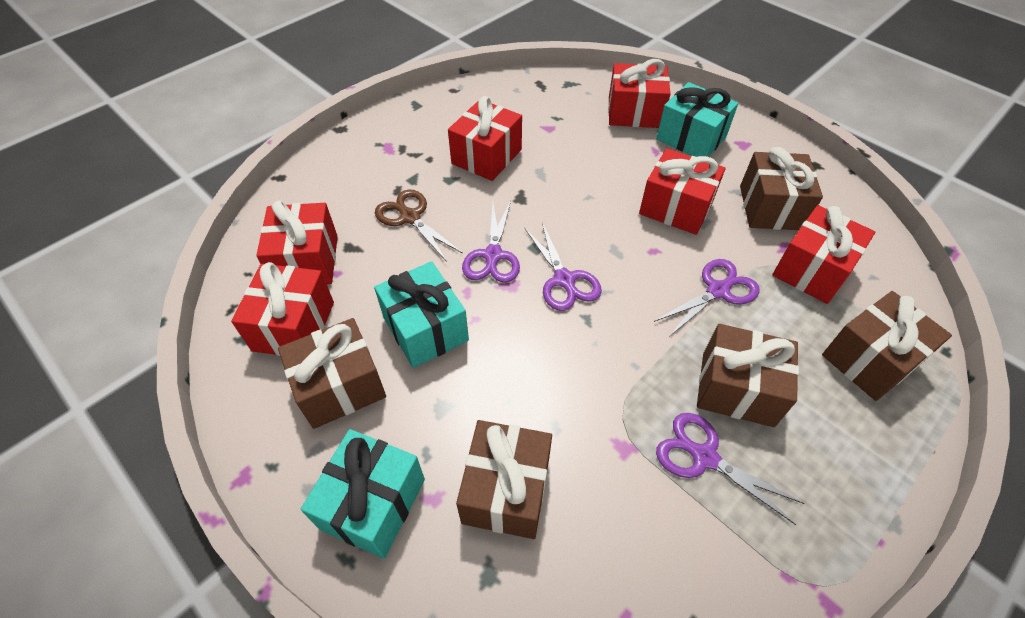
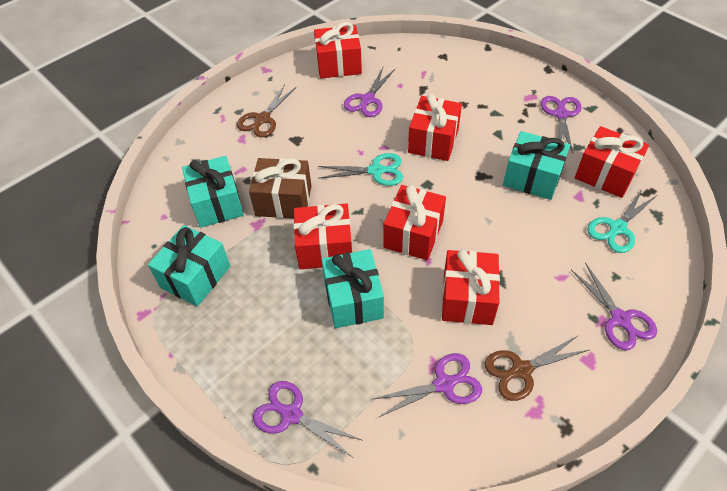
brown gift: 5 -> 1
brown scissors: 1 -> 2
purple scissors: 4 -> 5
turquoise gift: 3 -> 4
turquoise scissors: 0 -> 2

